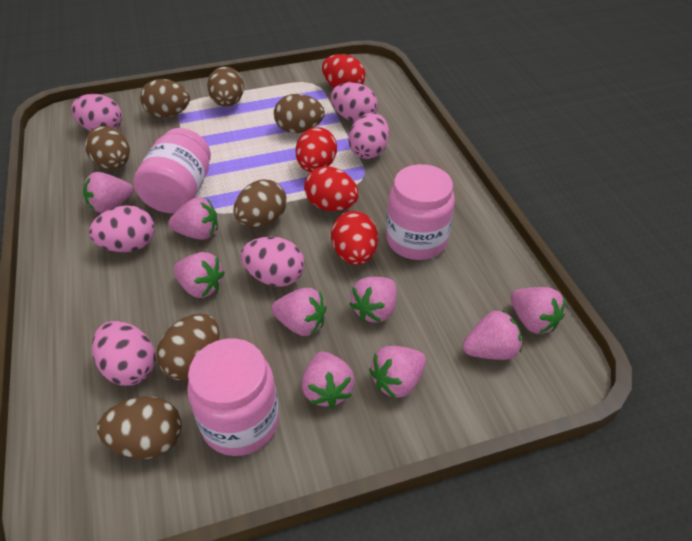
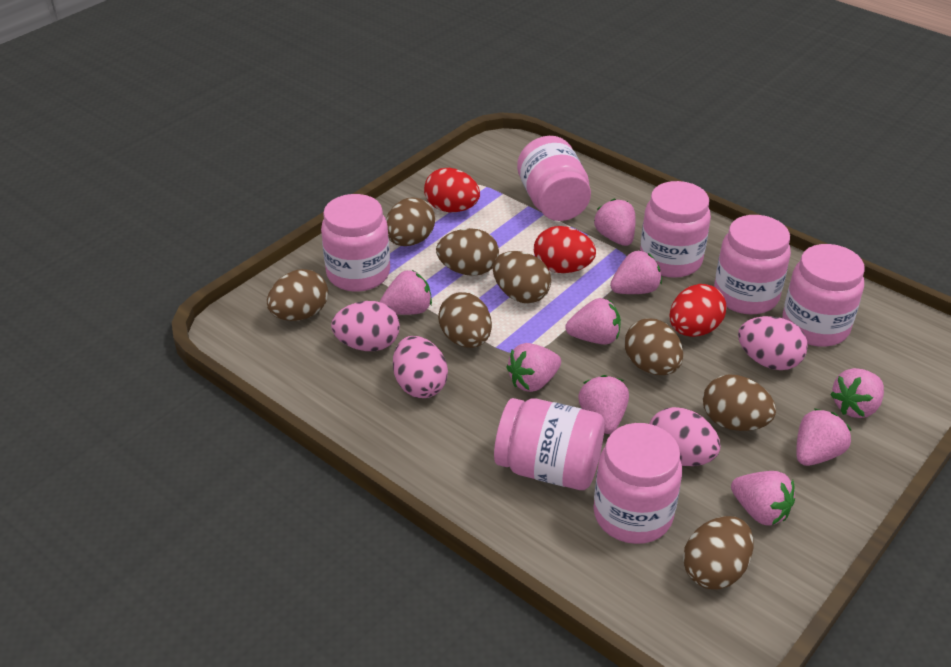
brown egg: 7 -> 8
pink egg: 6 -> 4
pink jar: 3 -> 7
red egg: 4 -> 3

